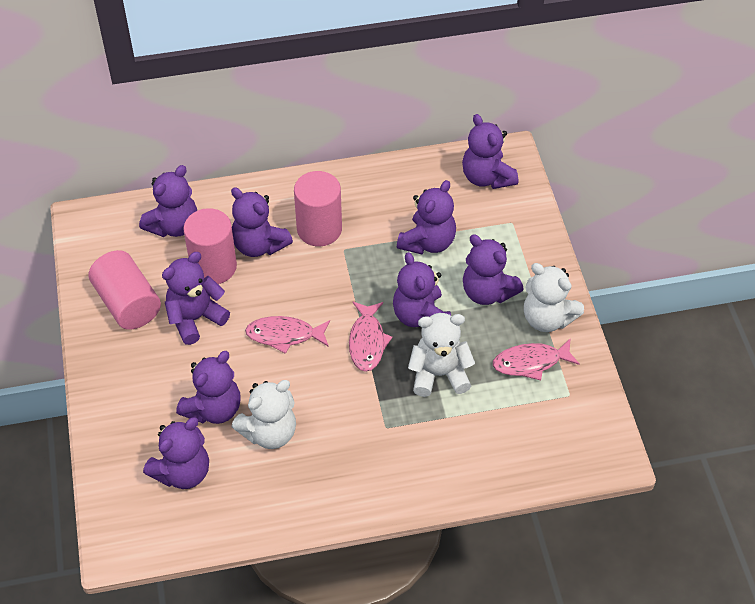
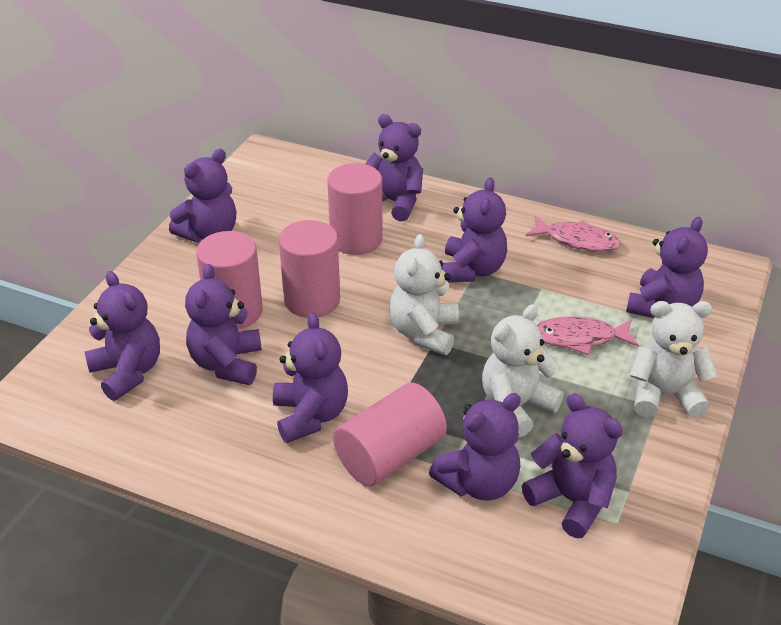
pink cylinder: 3 -> 4
pink fish: 3 -> 2

